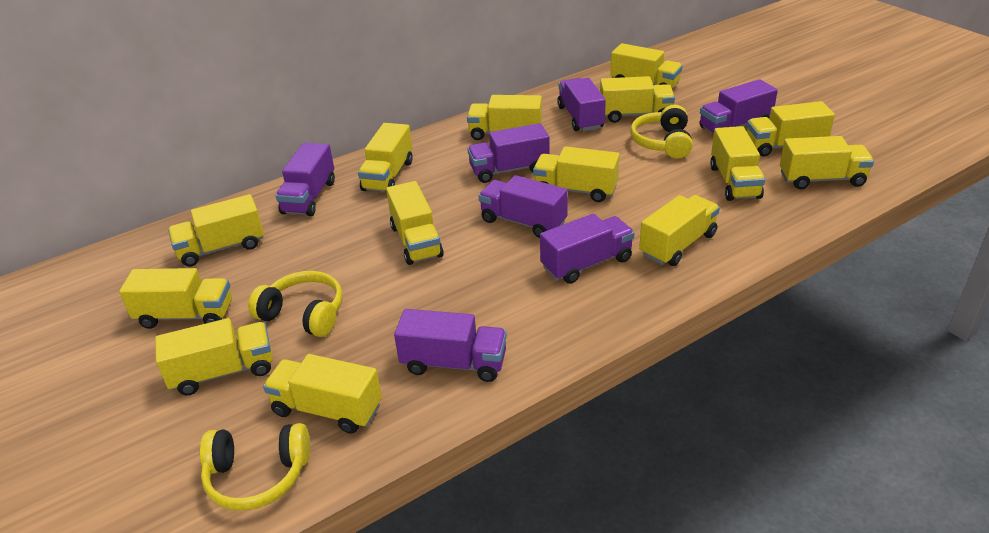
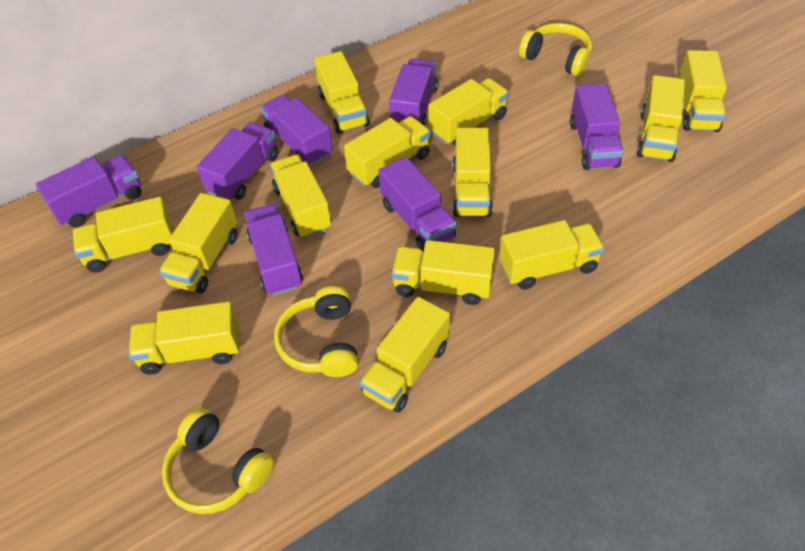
yellow truck: 14 -> 13

